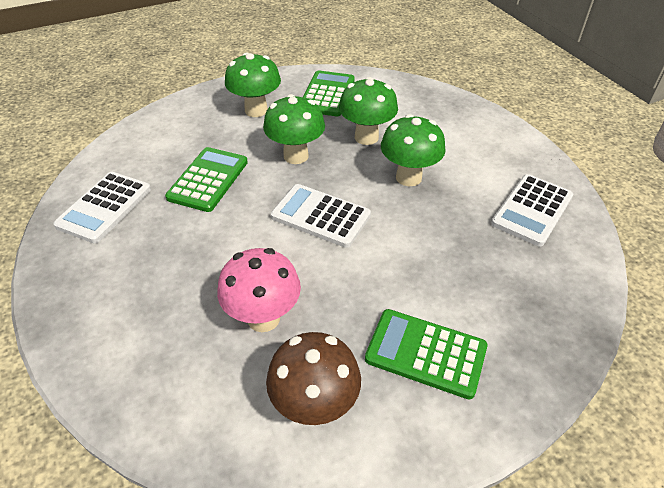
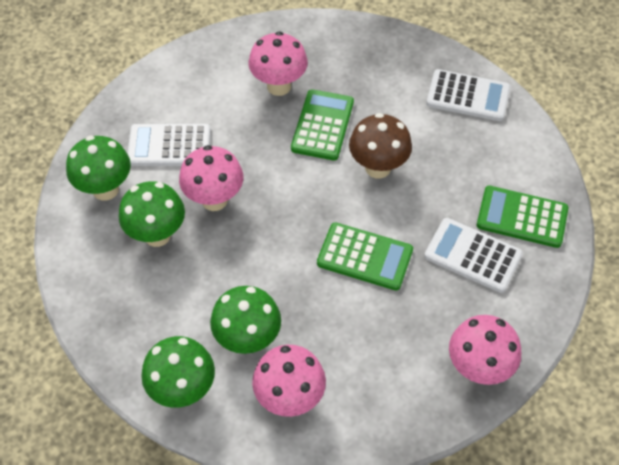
pink mushroom: 1 -> 4

